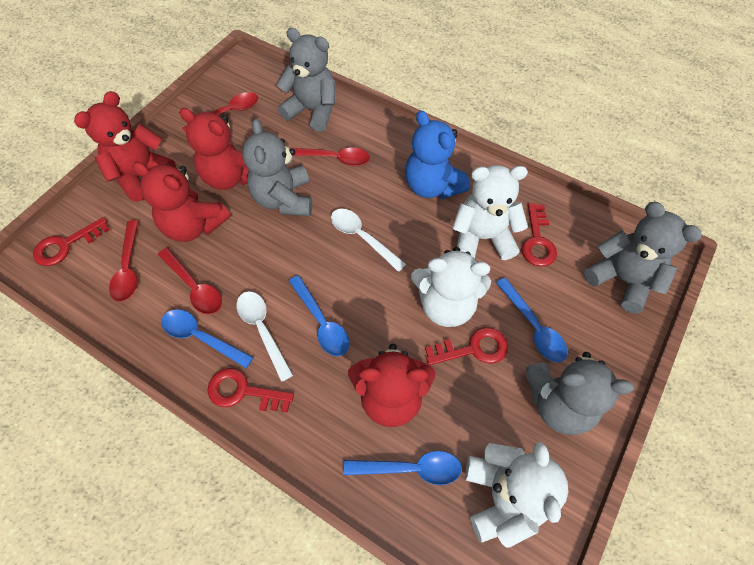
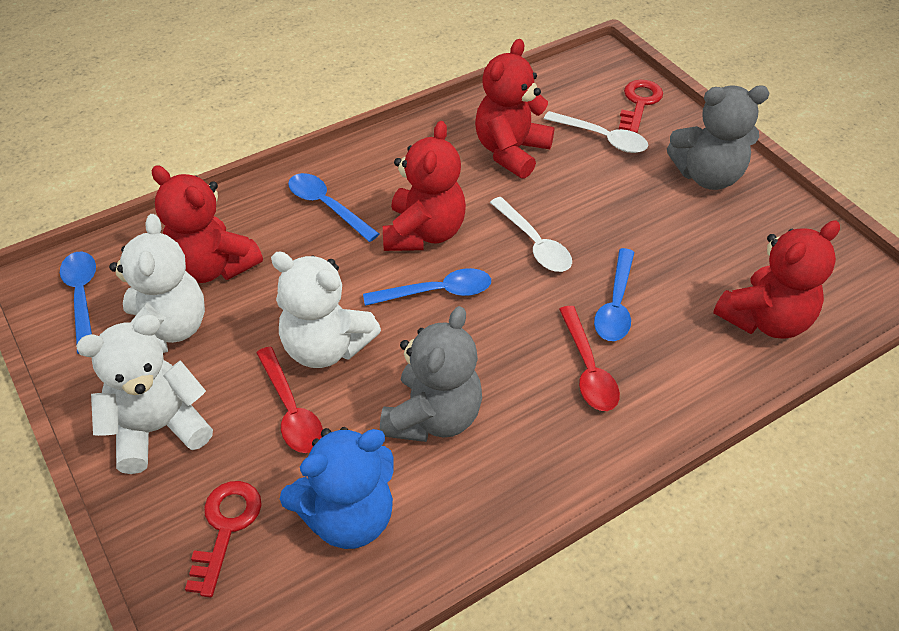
grey teddy bear: 4 -> 2
red key: 4 -> 2
red spoon: 4 -> 2

